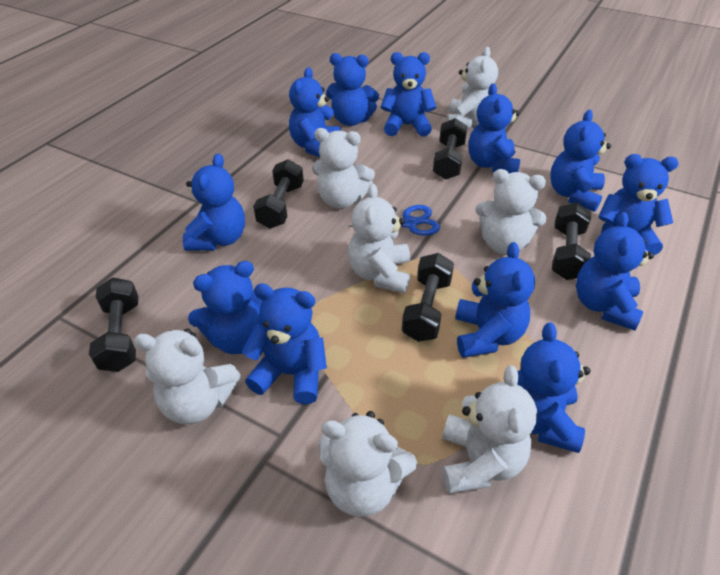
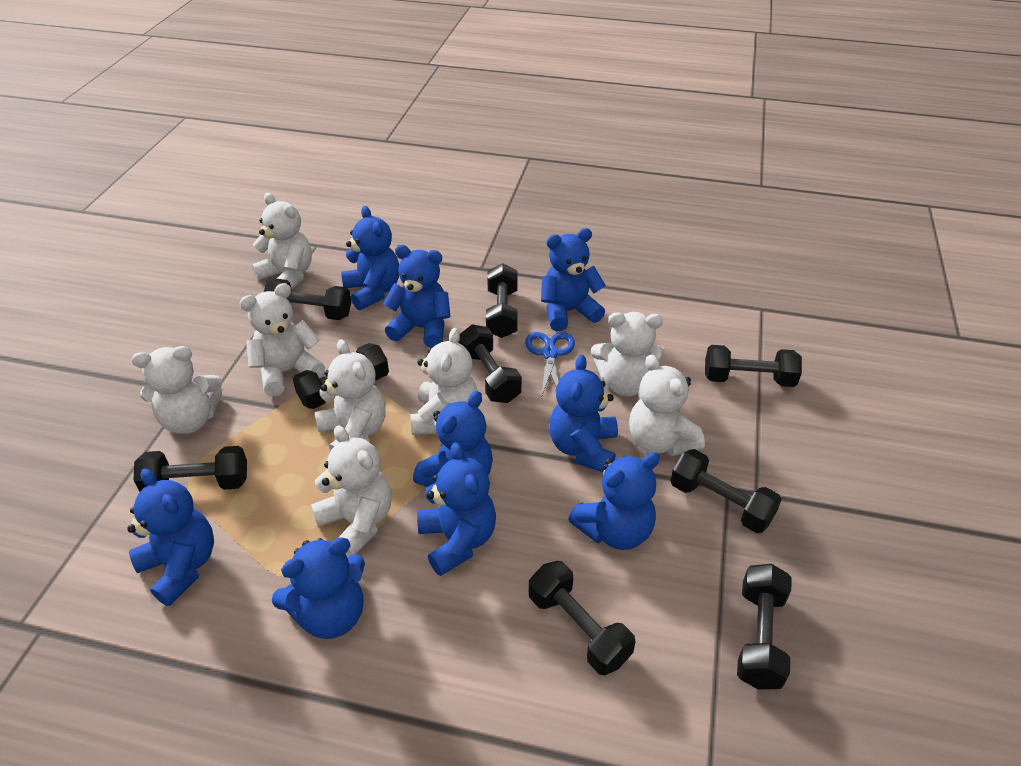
black dumbbell: 5 -> 9
blue teddy bear: 12 -> 9
white teddy bear: 7 -> 8

